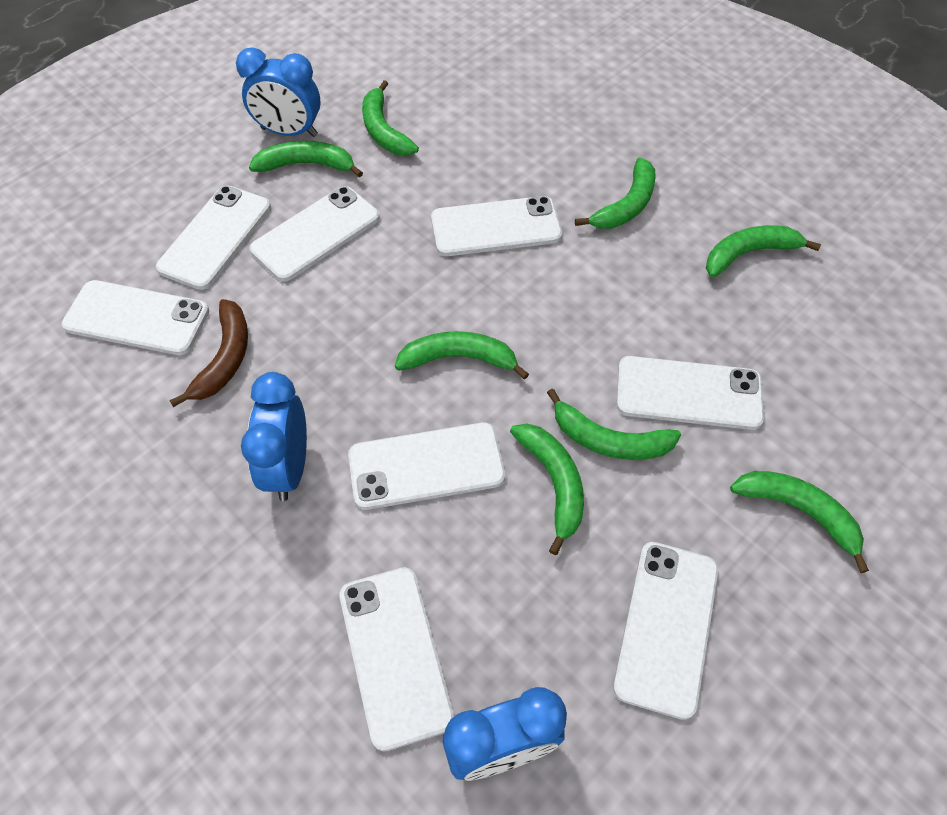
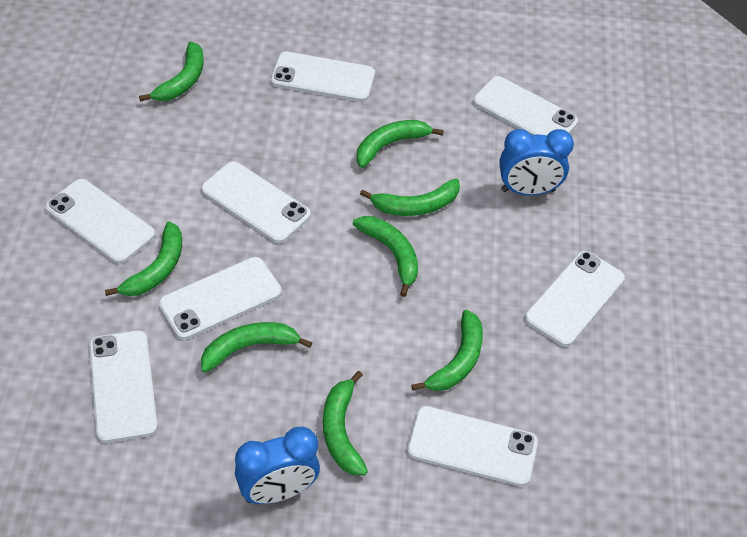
blue clock: 3 -> 2
brown banana: 1 -> 0

